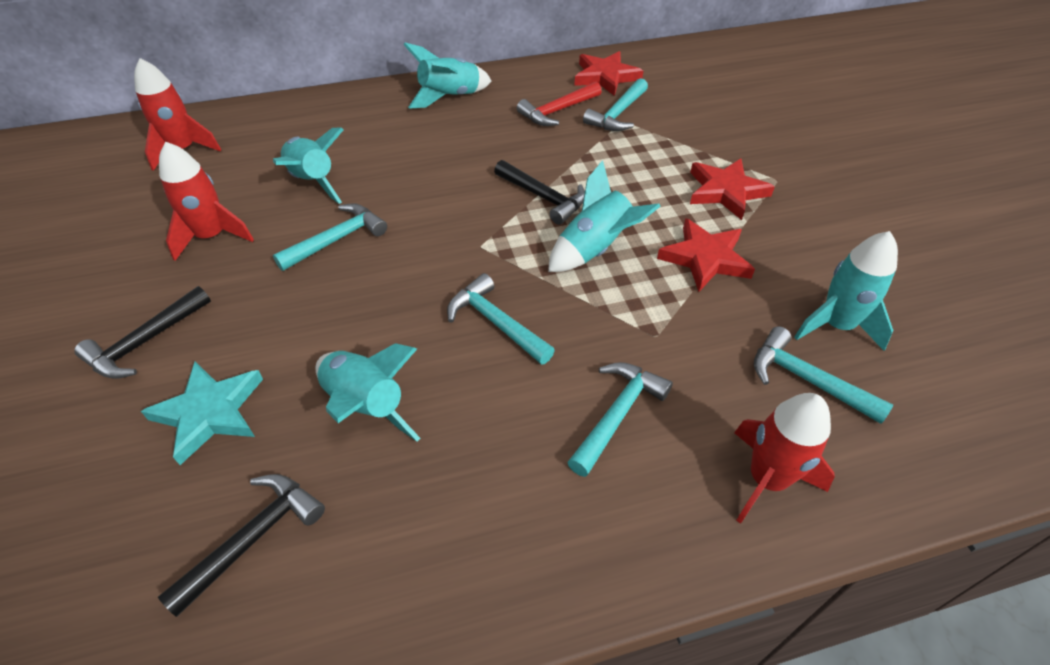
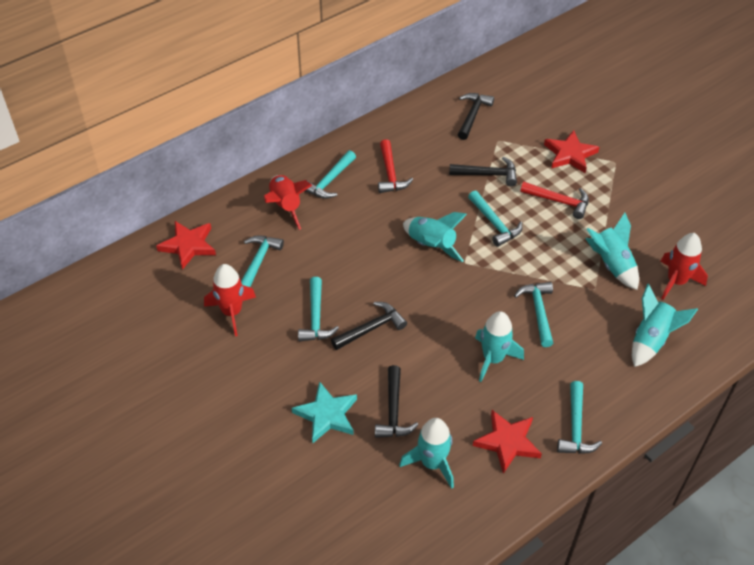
black hammer: 3 -> 4
red hammer: 1 -> 2
turquoise hammer: 5 -> 6

